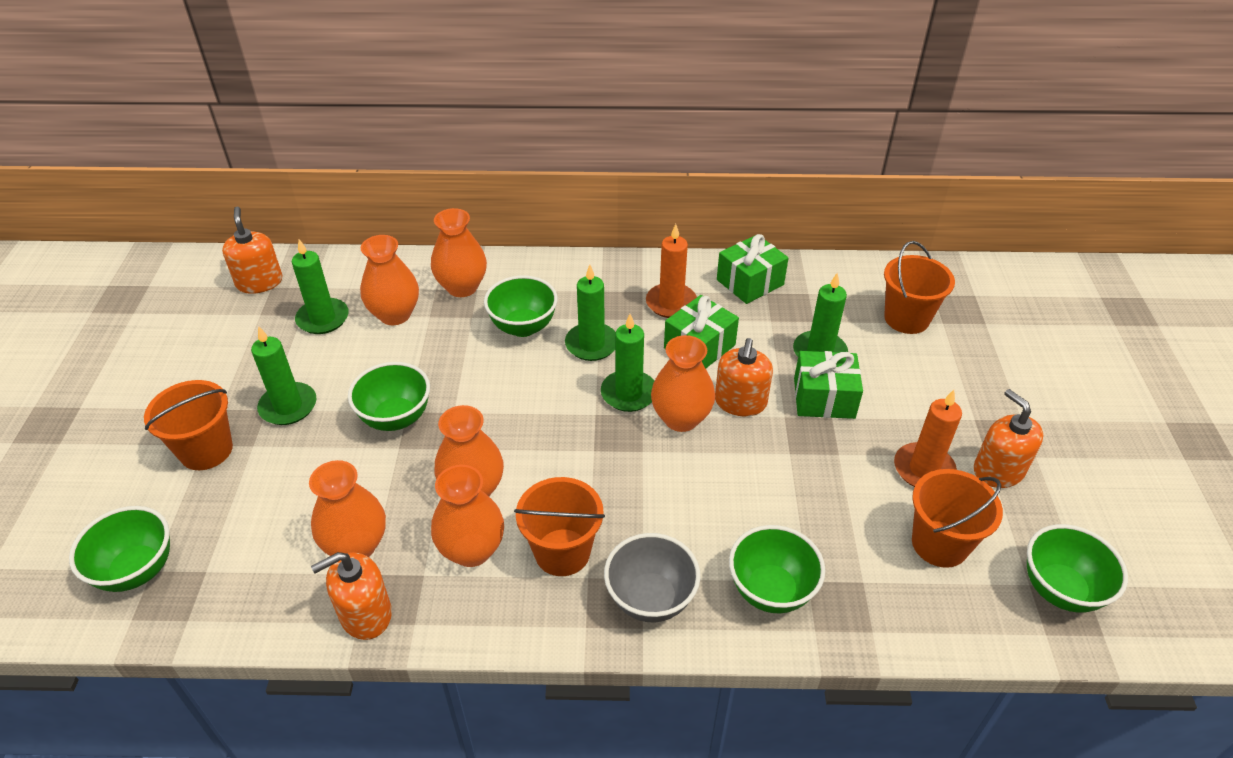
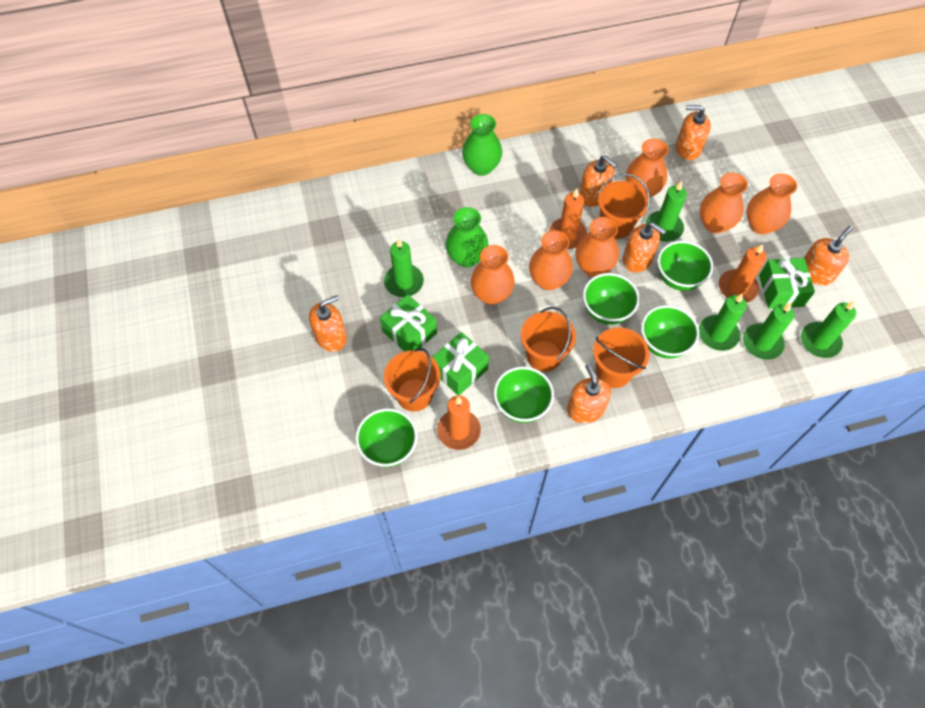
green vase: 0 -> 2
grey bowl: 1 -> 0
orange candle: 2 -> 3
orange soap dispenser: 4 -> 6

